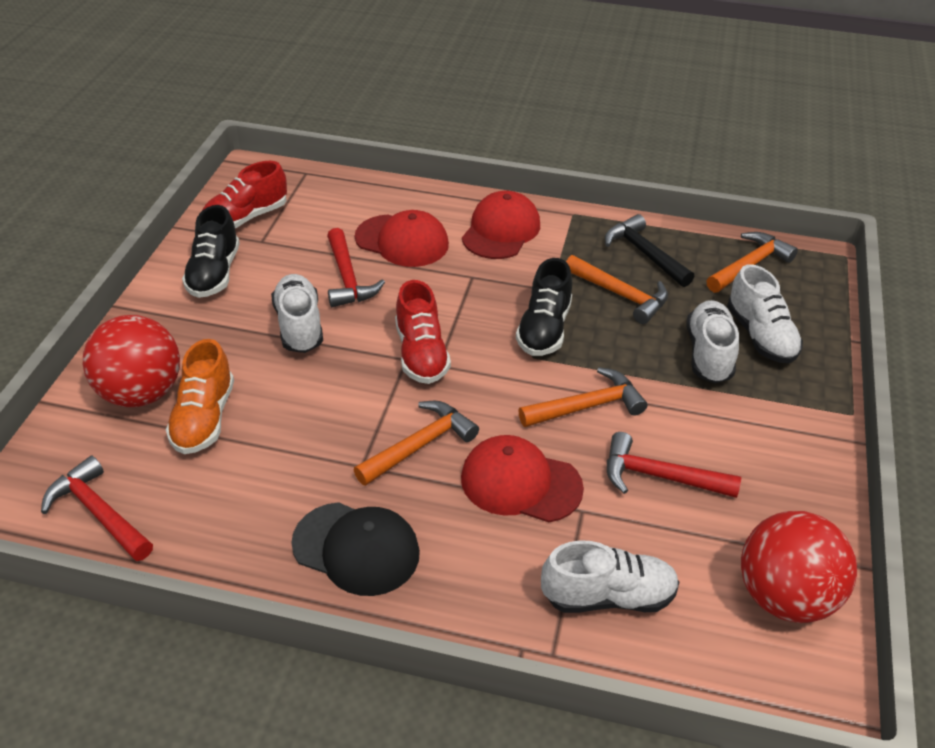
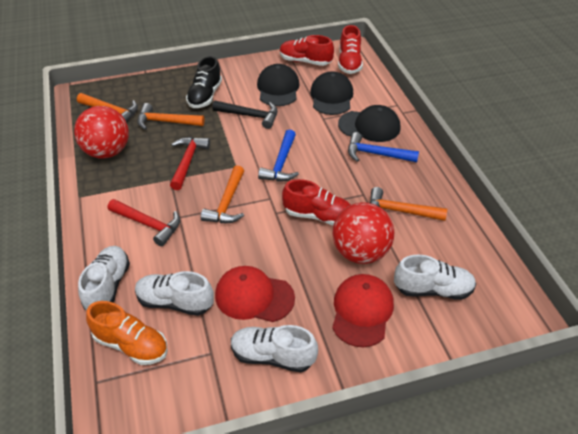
black cap: 1 -> 3
black shoe: 2 -> 1
blue hammer: 0 -> 2
red cap: 3 -> 2
red hammer: 3 -> 2
red shoe: 2 -> 3

